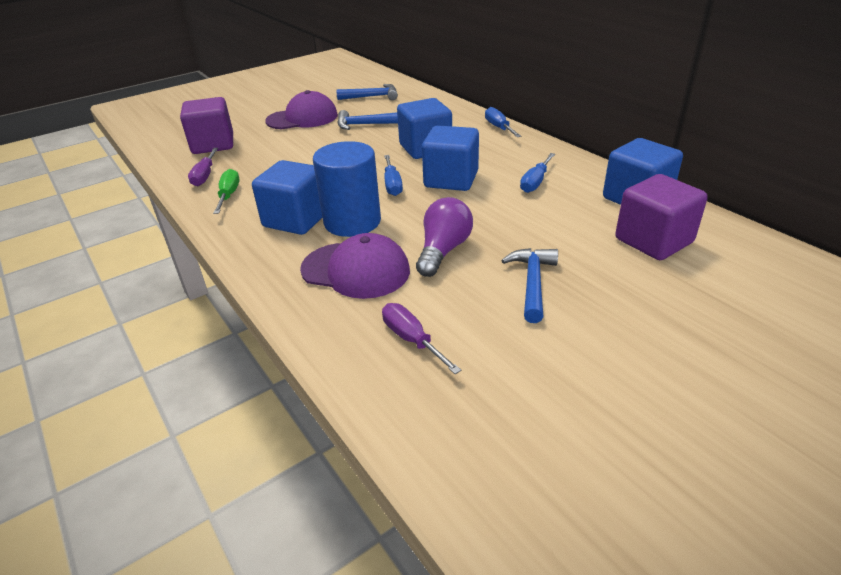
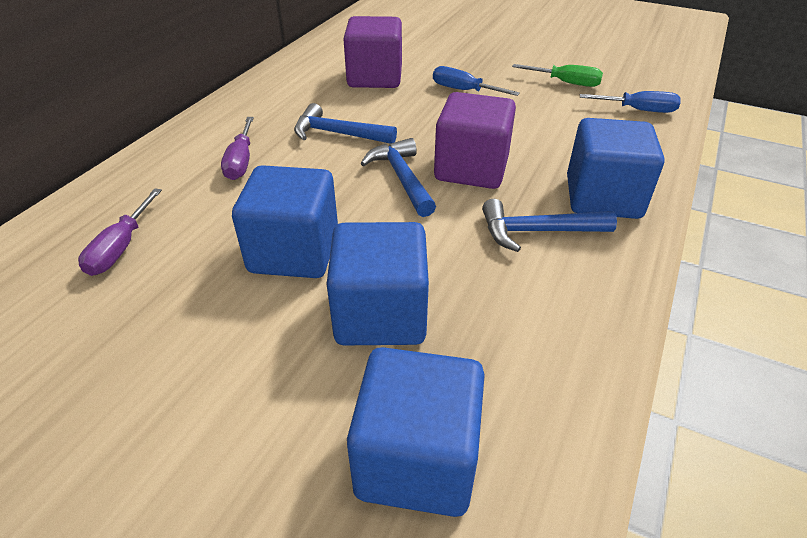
blue cylinder: 1 -> 0
blue screwdriver: 3 -> 2
purple cap: 2 -> 0
purple light bulb: 1 -> 0

